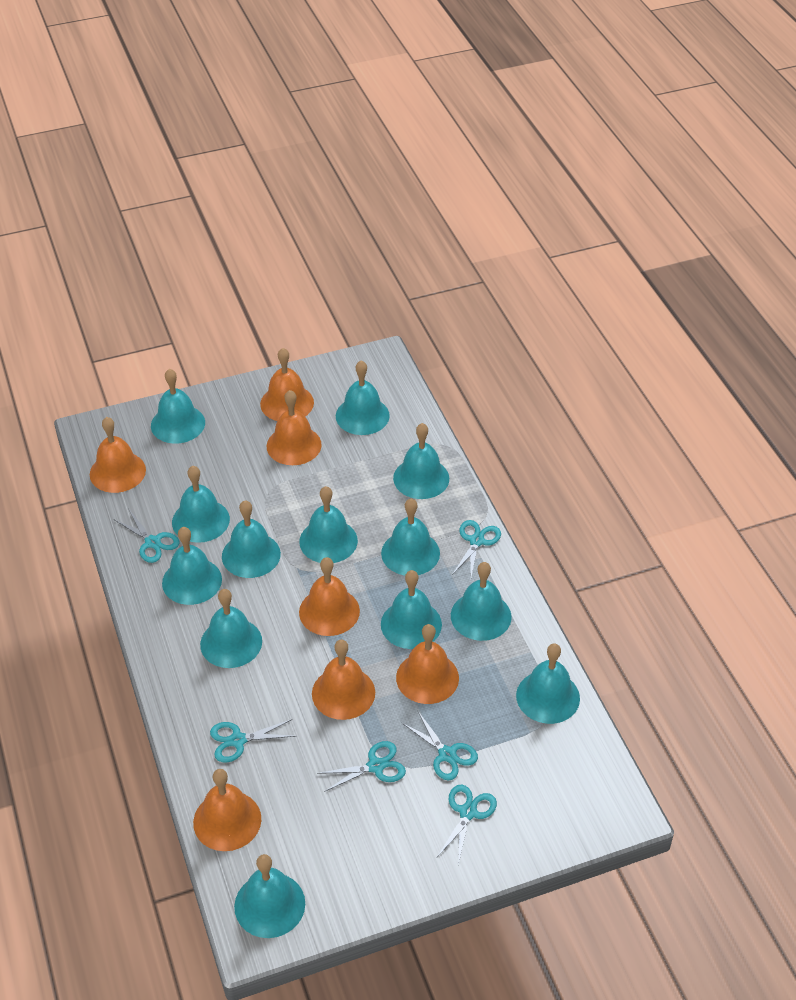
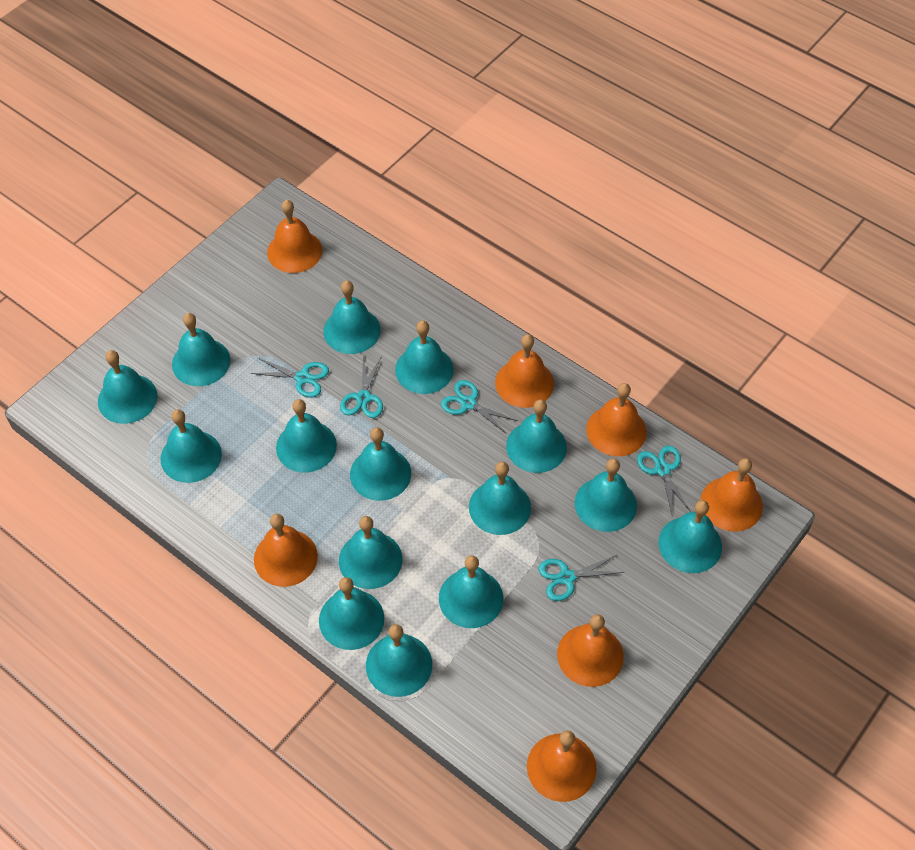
turquoise bell: 13 -> 15
turquoise scissors: 6 -> 5

